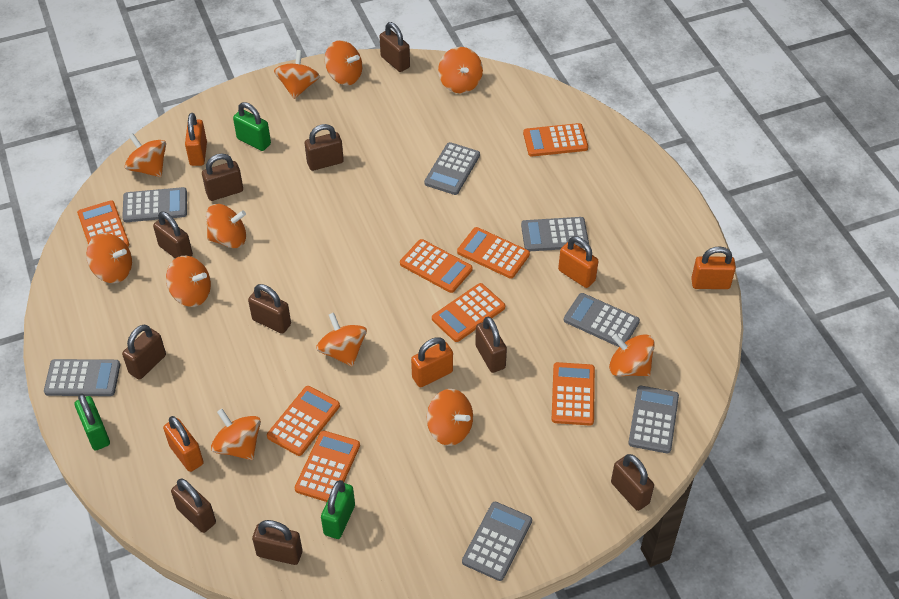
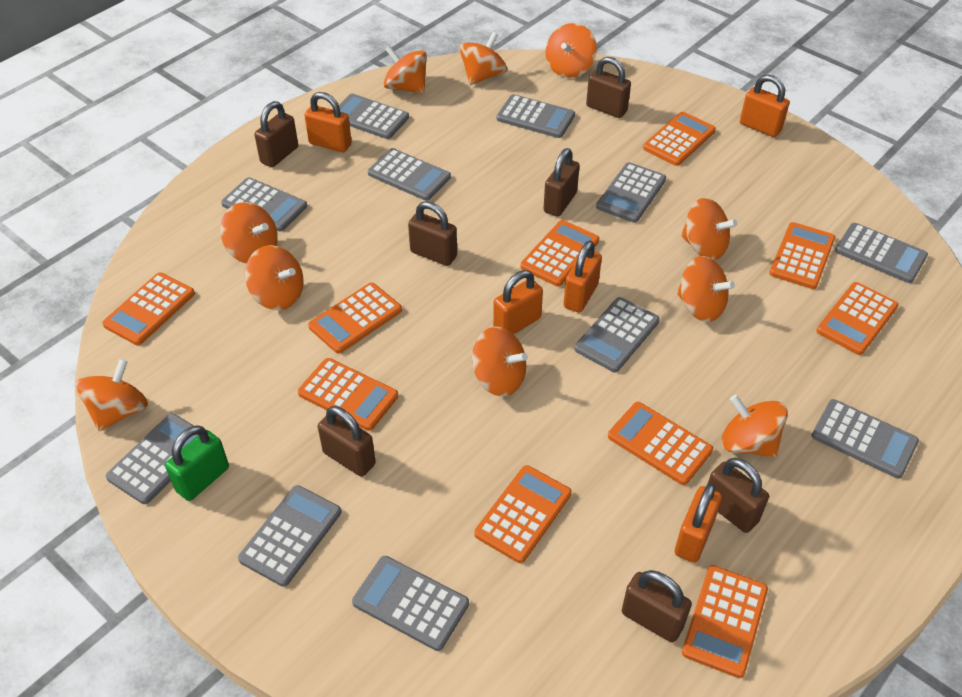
brown padlock: 10 -> 7
green padlock: 3 -> 1
grey calculator: 7 -> 11
orange calculator: 8 -> 10
orange spinning top: 11 -> 10

